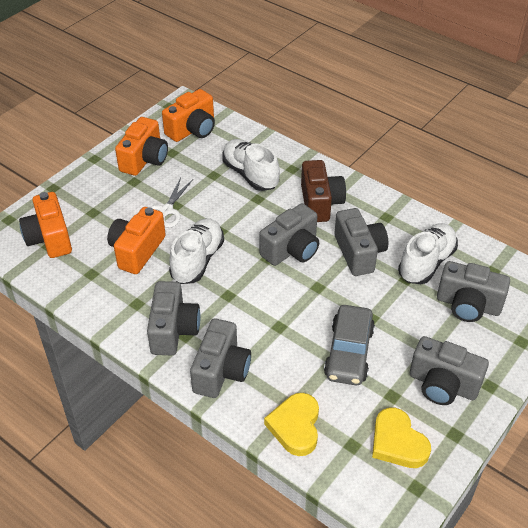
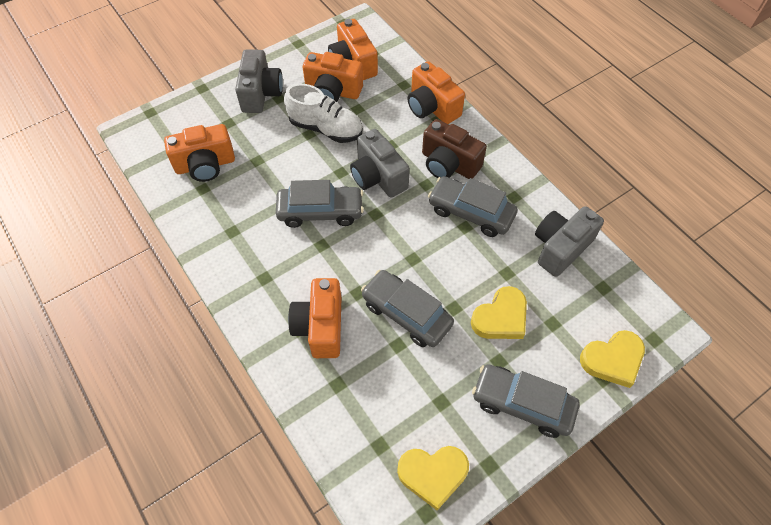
grey camera: 6 -> 3
grey car: 1 -> 4
orange camera: 4 -> 5
white scissors: 1 -> 0
white shoe: 3 -> 1
yellow heart: 2 -> 3

